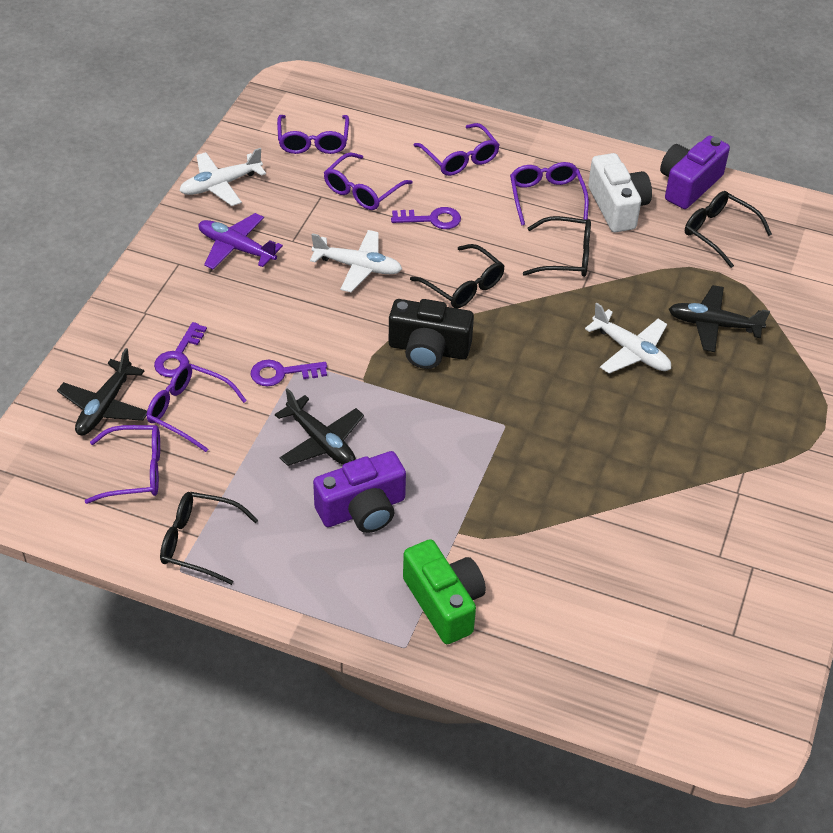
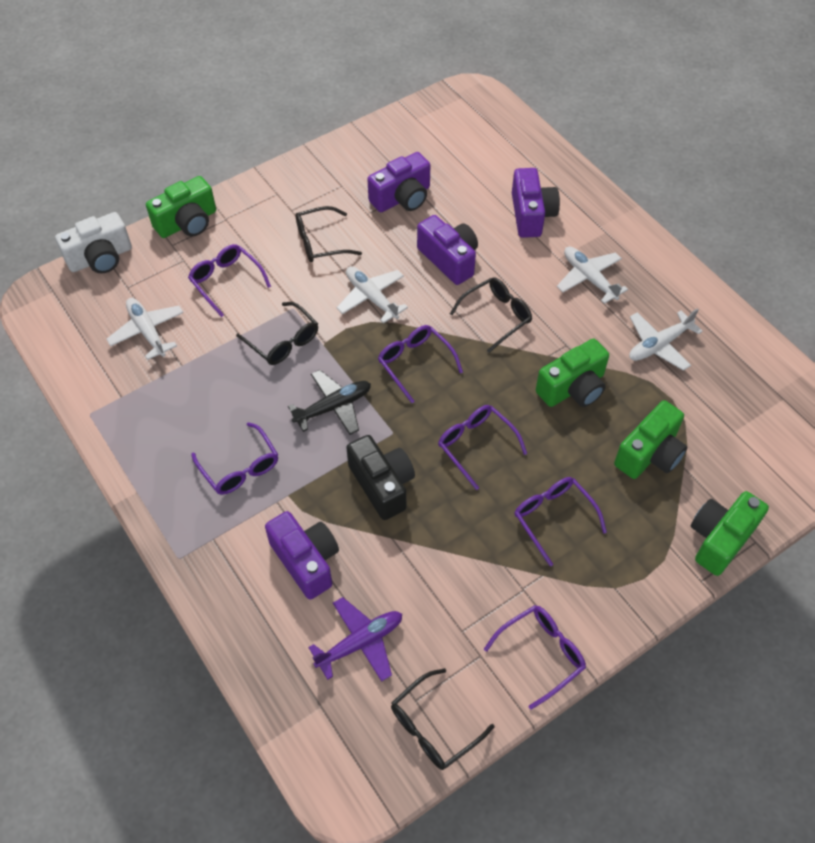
black plane: 3 -> 1
green camera: 1 -> 4
purple camera: 2 -> 4
purple key: 3 -> 0
white plane: 3 -> 4

